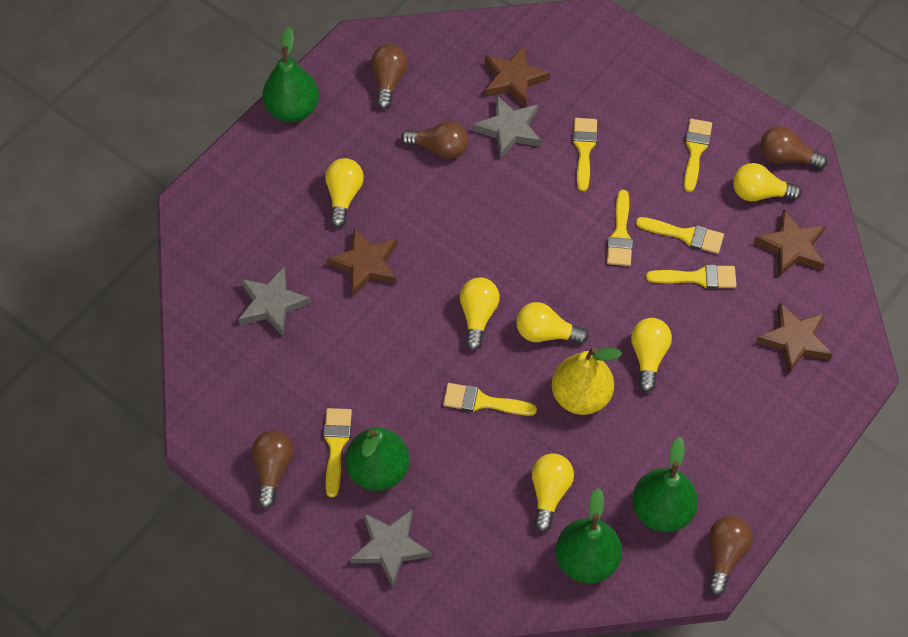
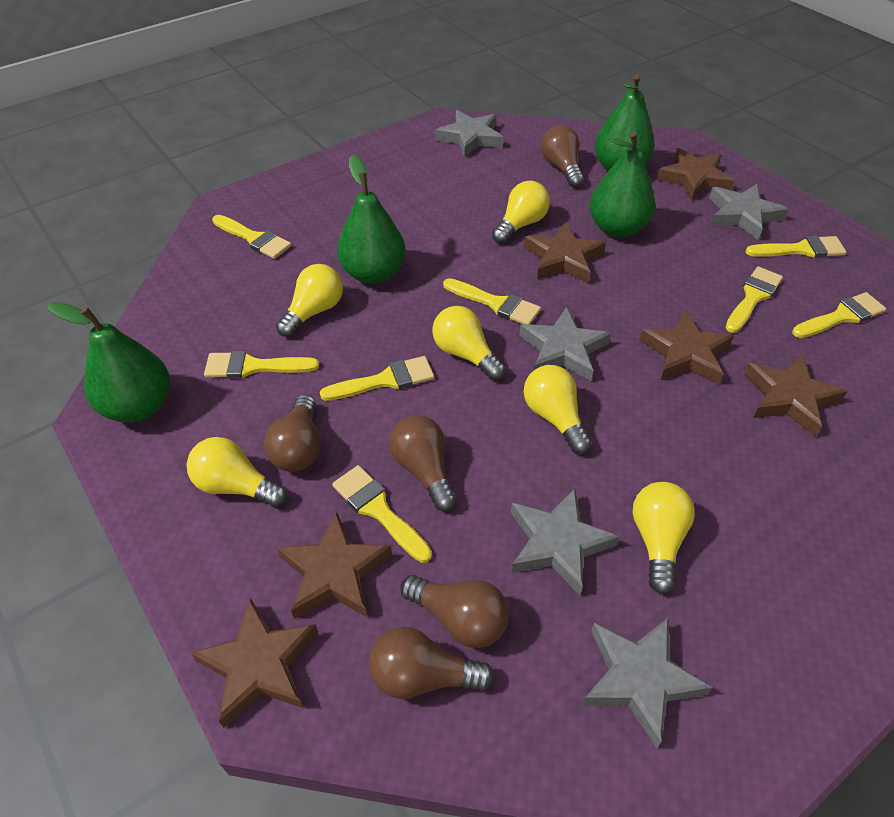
brown star: 4 -> 6
grey star: 3 -> 5
yellow brush: 7 -> 8
yellow pear: 1 -> 0

